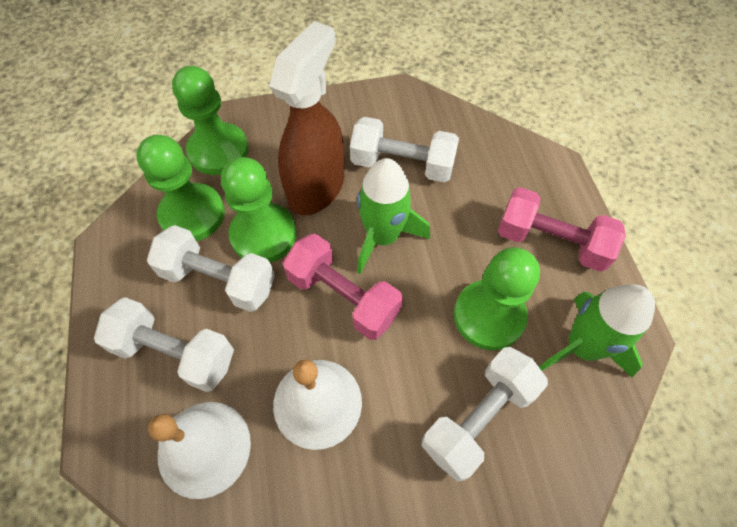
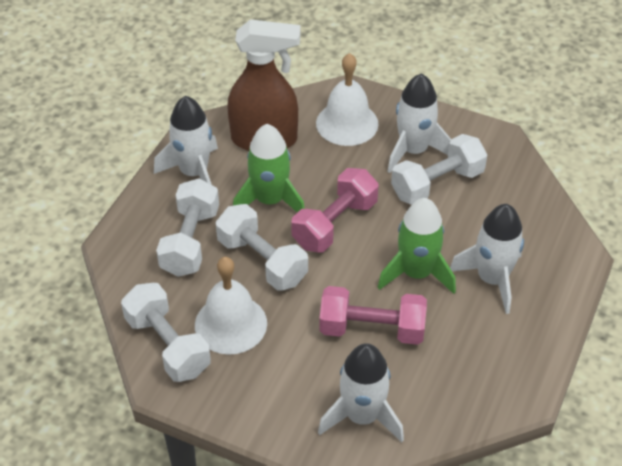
green pawn: 4 -> 0
white rocket: 0 -> 4

